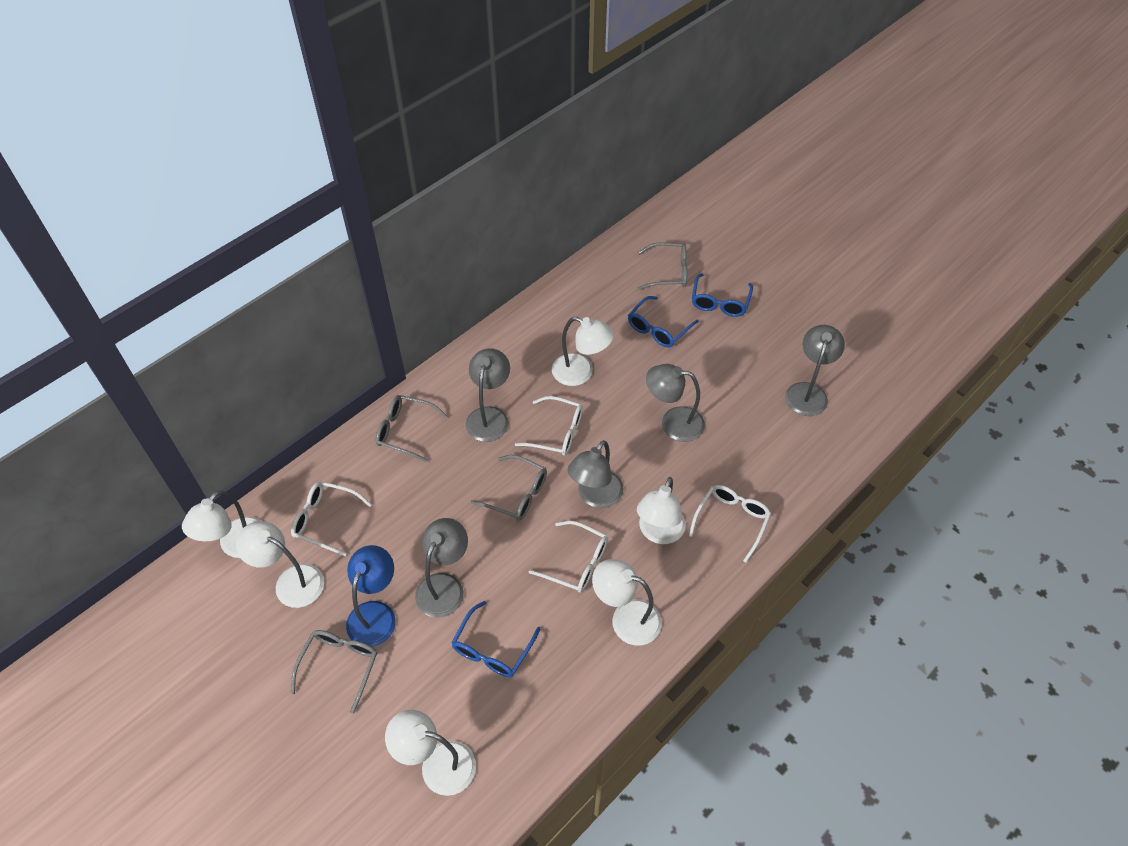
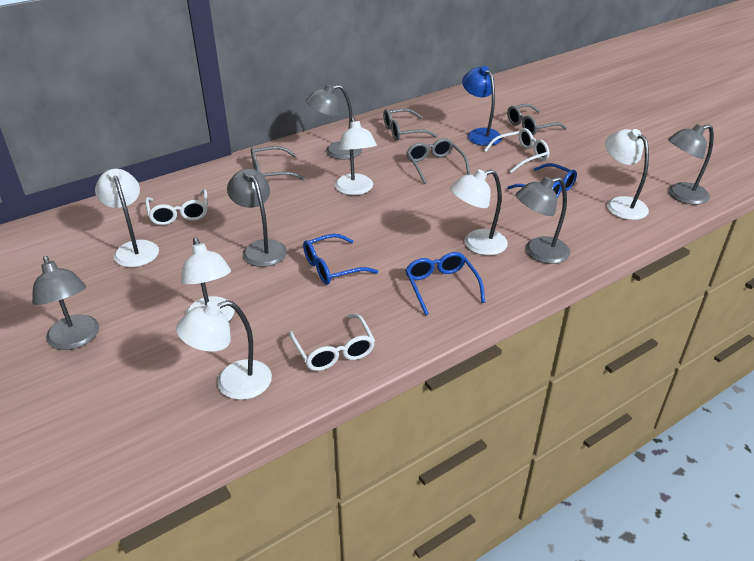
white glasses: 4 -> 3

